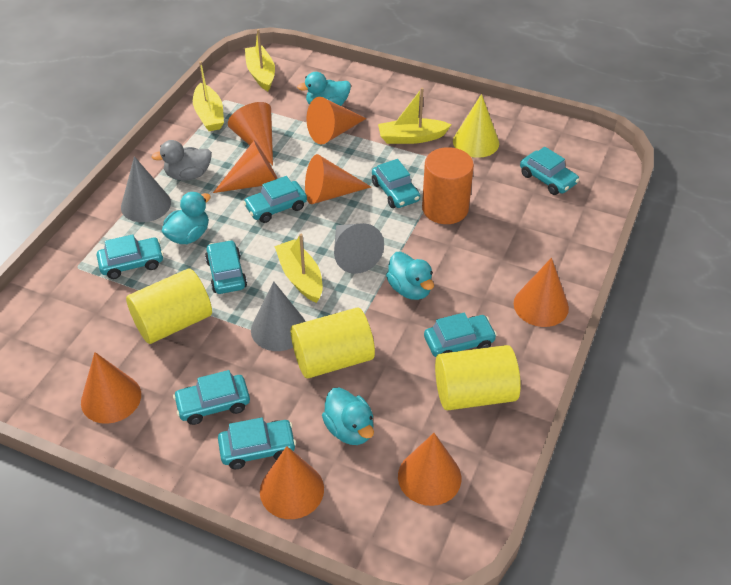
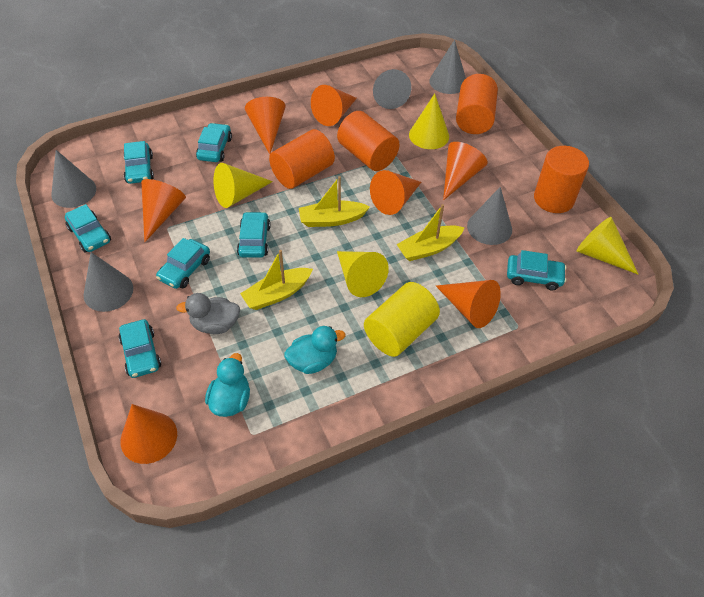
grey cone: 3 -> 5
orange cone: 8 -> 7
orange cylinder: 1 -> 4
turquoise car: 8 -> 7
turquoise duck: 4 -> 2
yellow boat: 4 -> 3
yellow cone: 1 -> 4
yellow cylinder: 3 -> 1

